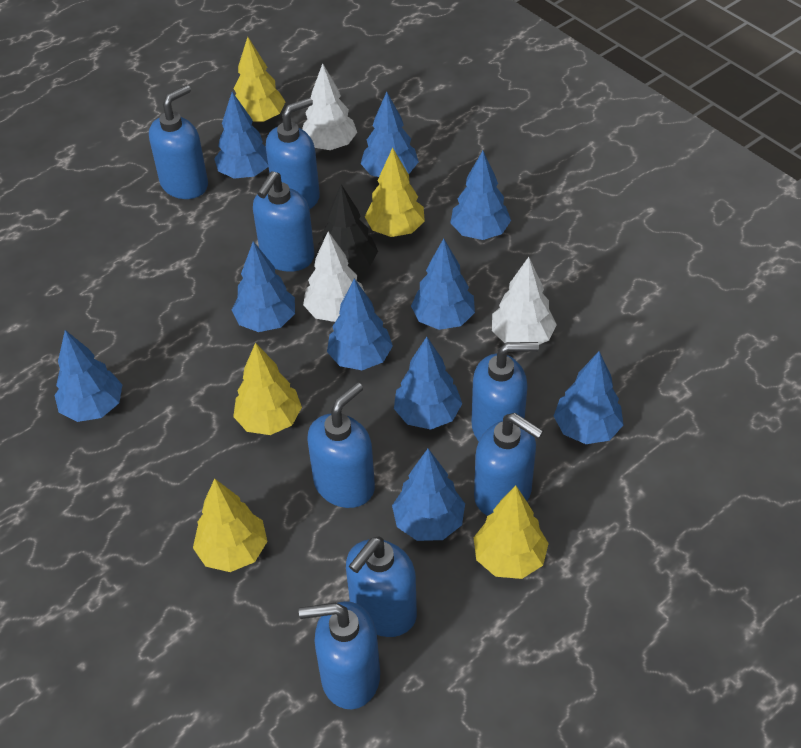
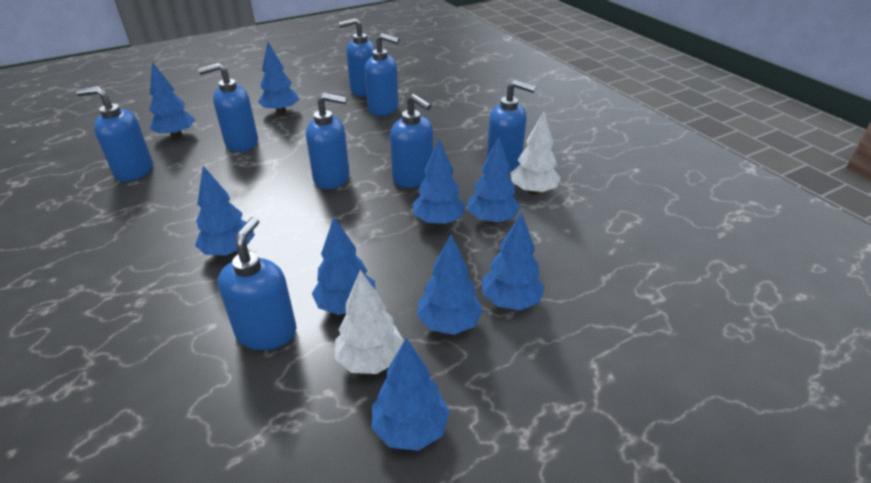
black tree: 1 -> 0
blue tree: 10 -> 9
white tree: 3 -> 2
yellow tree: 5 -> 0

